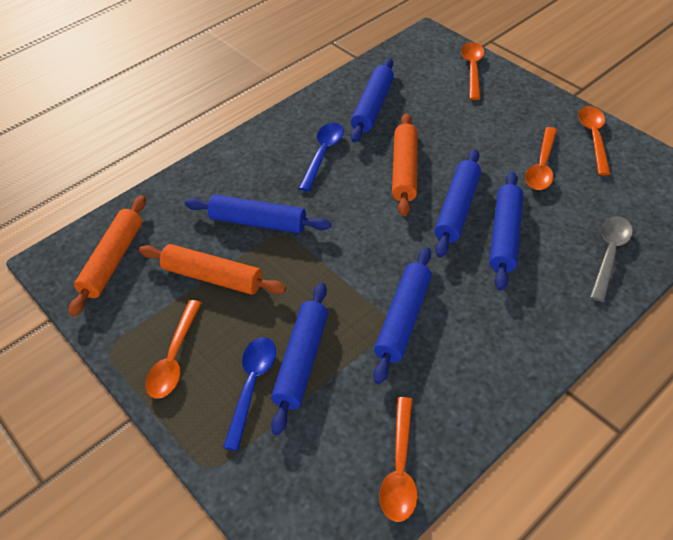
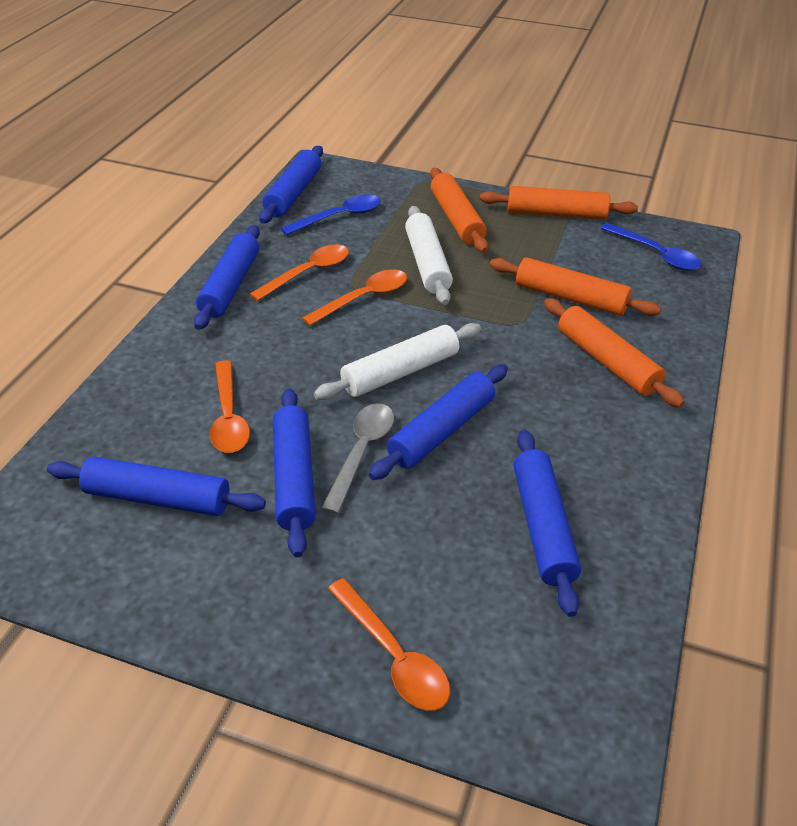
orange rolling pin: 3 -> 4
orange spoon: 5 -> 4
white rolling pin: 0 -> 2

